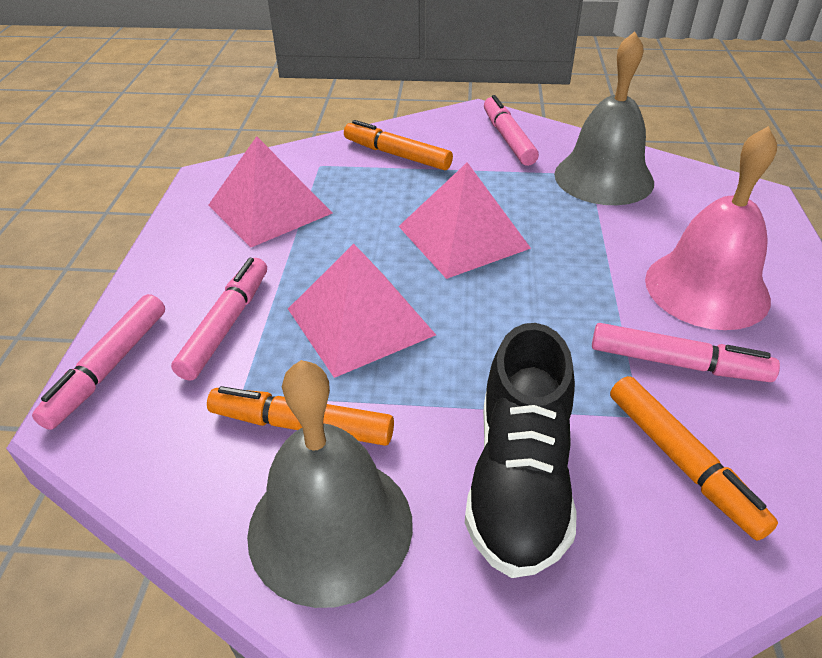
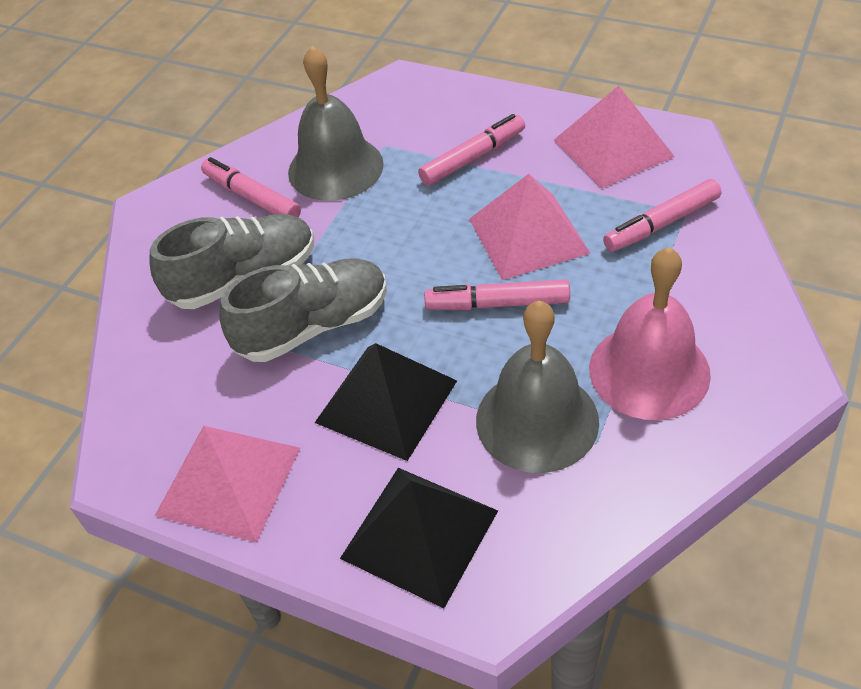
black pyramid: 0 -> 2
black shoe: 1 -> 0
grey shoe: 0 -> 2
orange marker: 3 -> 0

